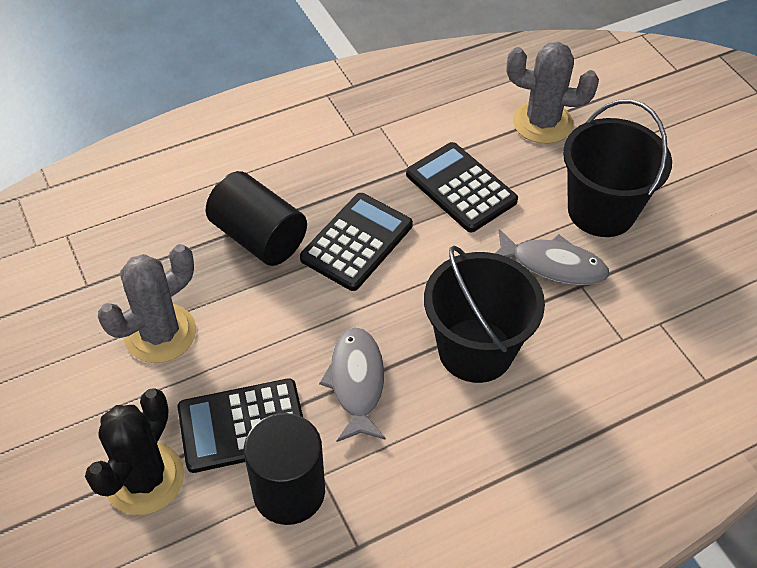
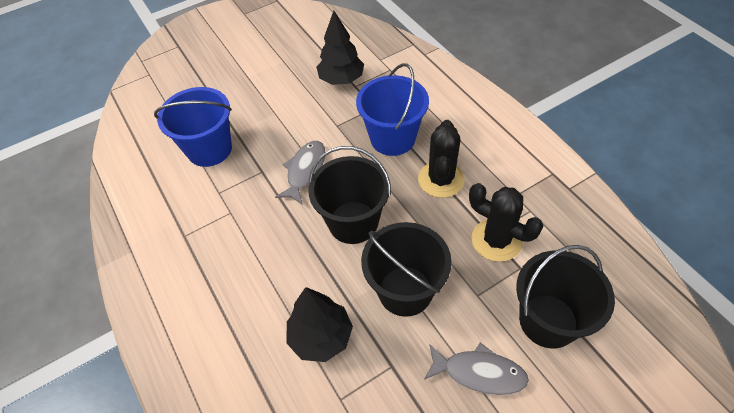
black bucket: 2 -> 3
black cactus: 1 -> 2
black calculator: 3 -> 0
black cylinder: 2 -> 0
black tree: 0 -> 2
blue bucket: 0 -> 2
grey cactus: 2 -> 0

